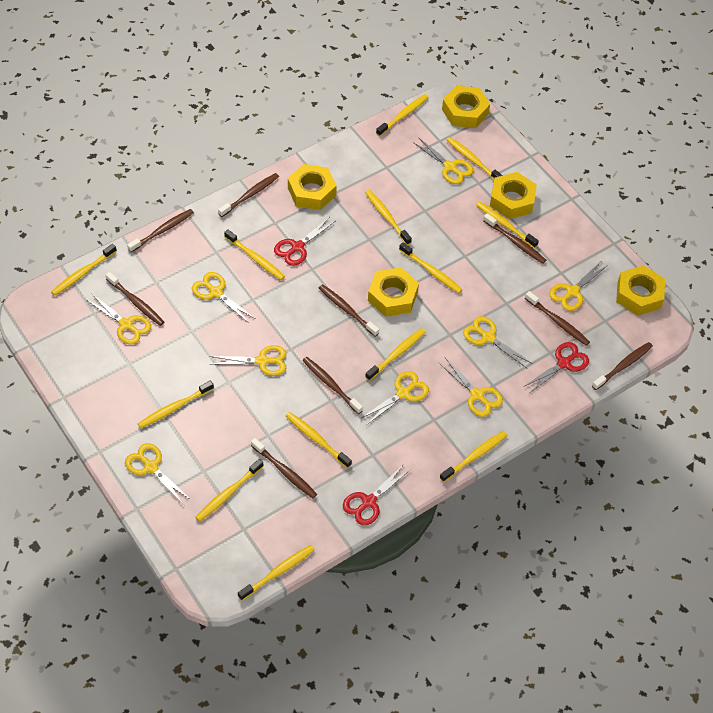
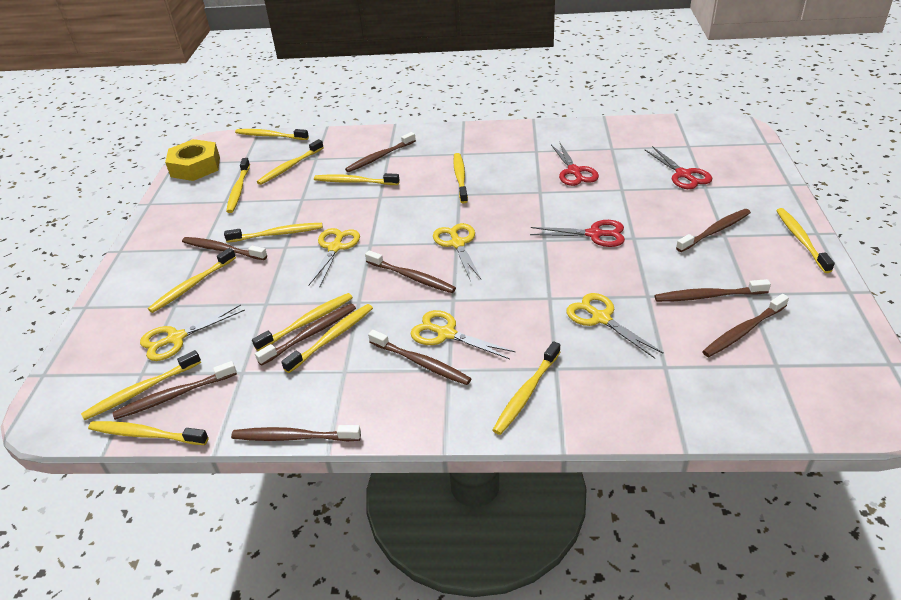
brown toothbrush: 9 -> 10
yellow nut: 5 -> 1
yellow scissors: 9 -> 5

